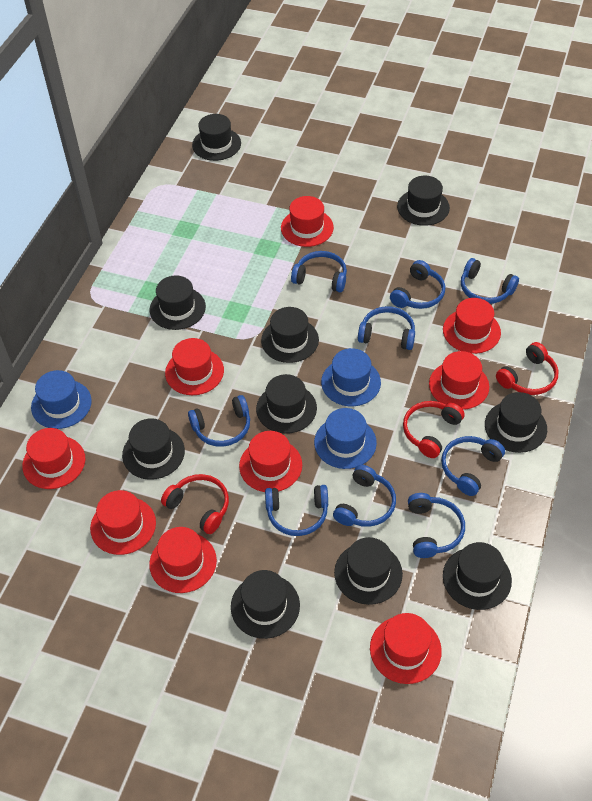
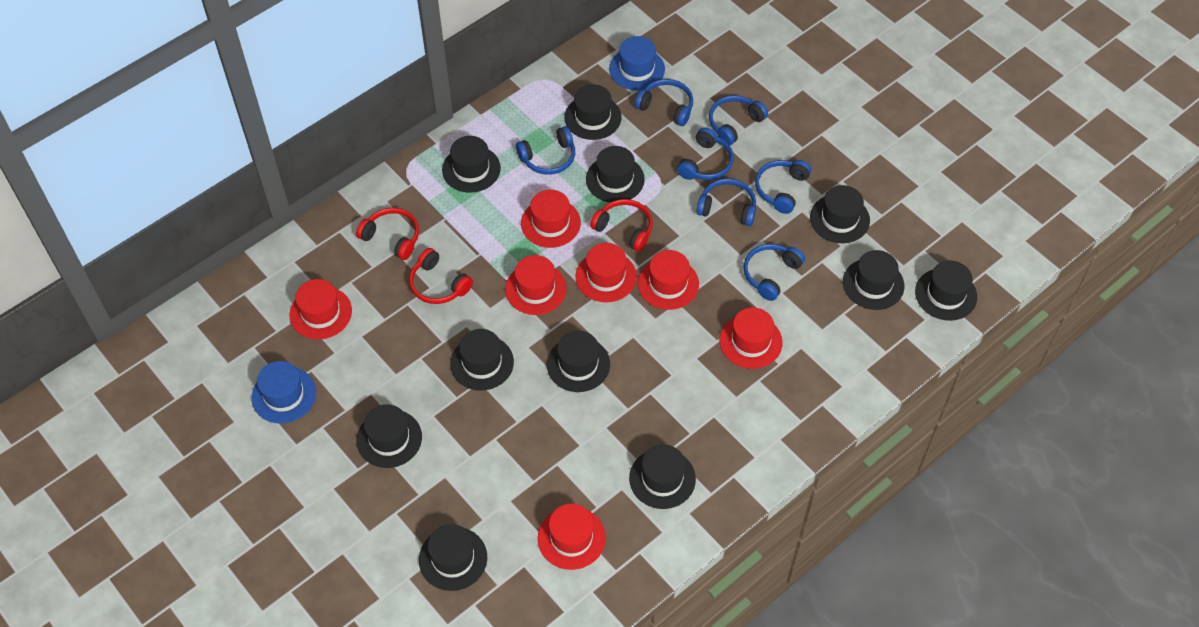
black hat: 10 -> 11
blue hat: 3 -> 2
blue headphones: 9 -> 7
red hat: 9 -> 7

